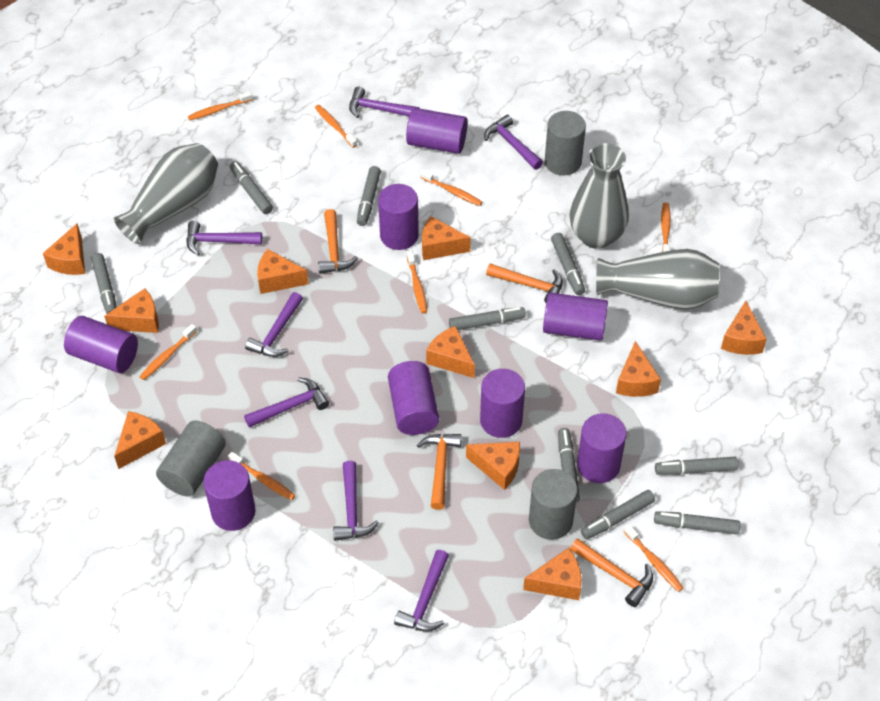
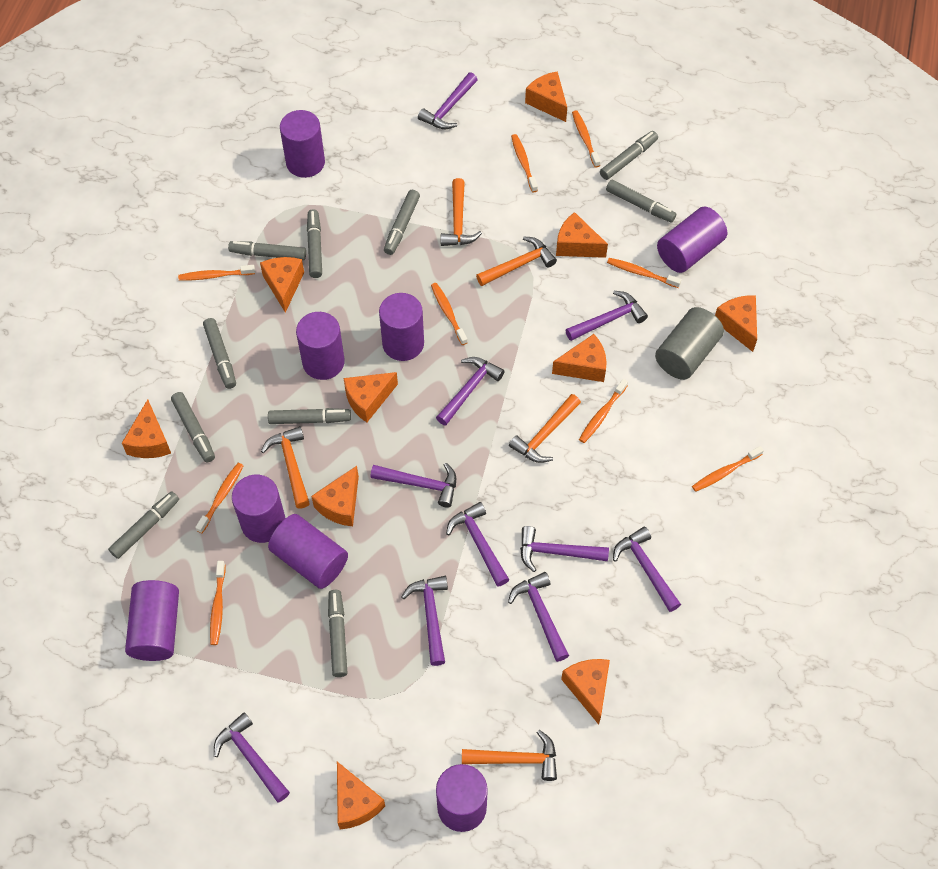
grey cylinder: 3 -> 1
grey marker: 9 -> 10
grey vase: 3 -> 0
orange hammer: 4 -> 5
orange toothbrush: 8 -> 9
purple hammer: 7 -> 10

